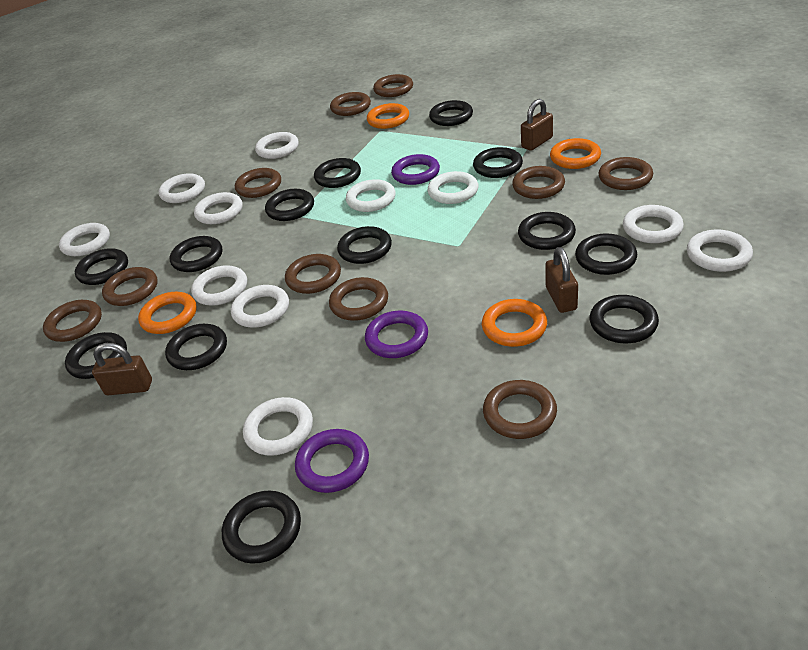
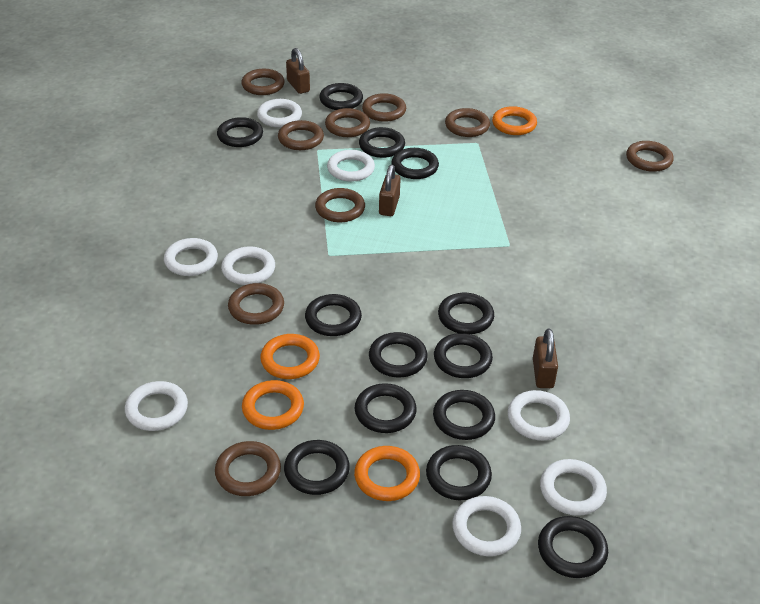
brown ring: 10 -> 9
purple ring: 3 -> 0
white ring: 11 -> 8

